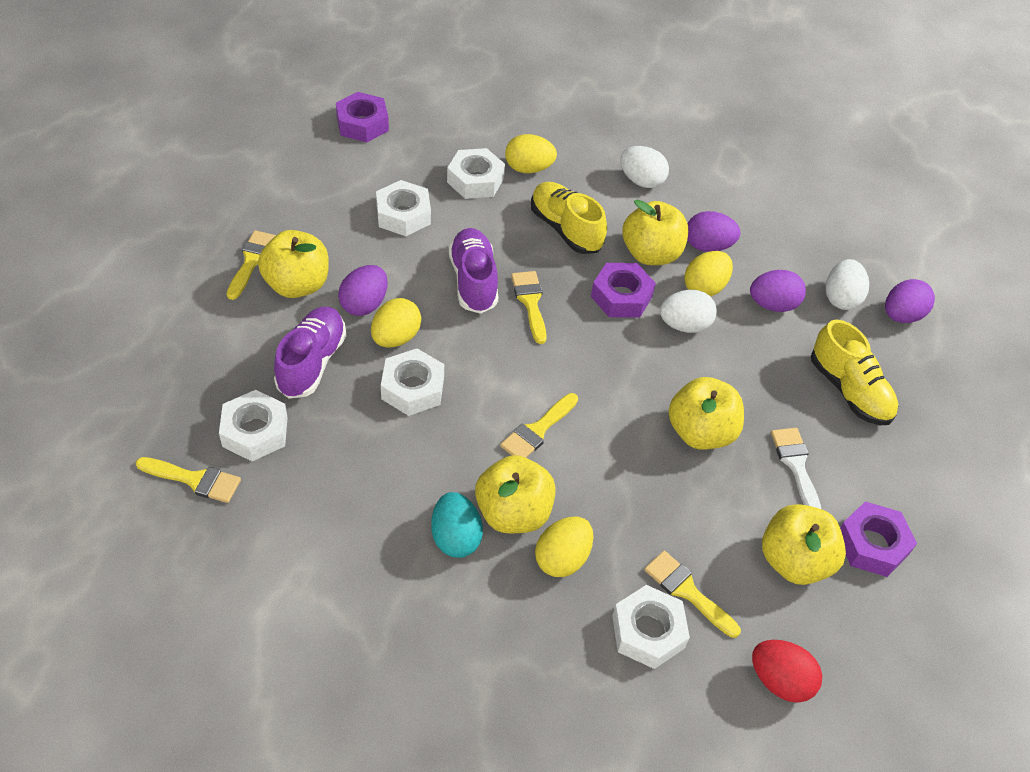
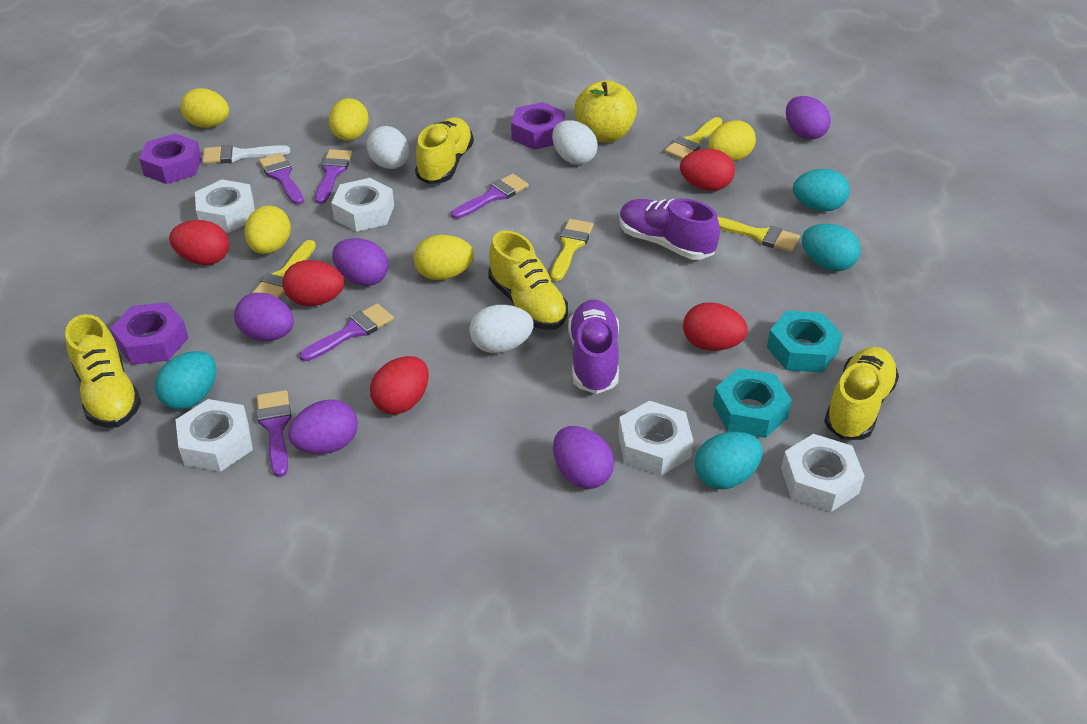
purple brush: 0 -> 5
purple egg: 4 -> 5
red egg: 1 -> 5
turquoise egg: 1 -> 4
turquoise nut: 0 -> 2
yellow apple: 5 -> 1
yellow brush: 5 -> 4
yellow egg: 4 -> 5
yellow shoe: 2 -> 4

